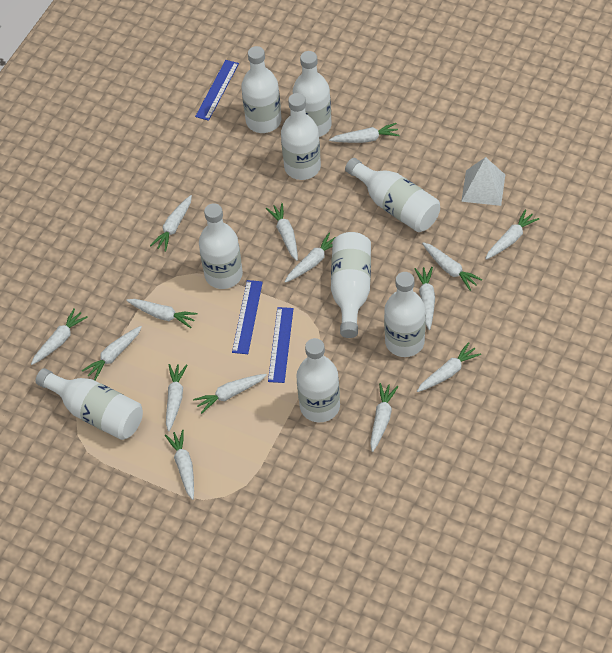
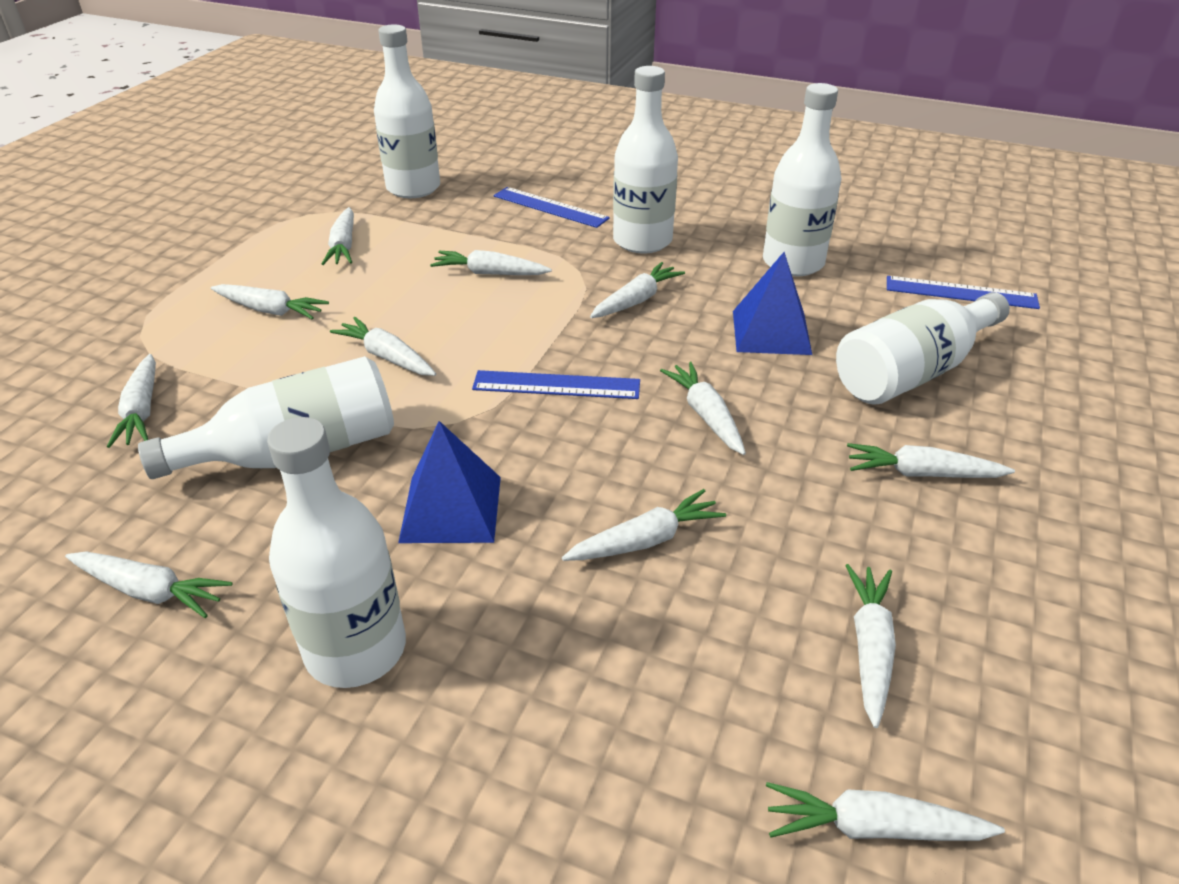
blue pyramid: 0 -> 2
white bottle: 9 -> 6
white carrot: 15 -> 12
white pyramid: 1 -> 0

